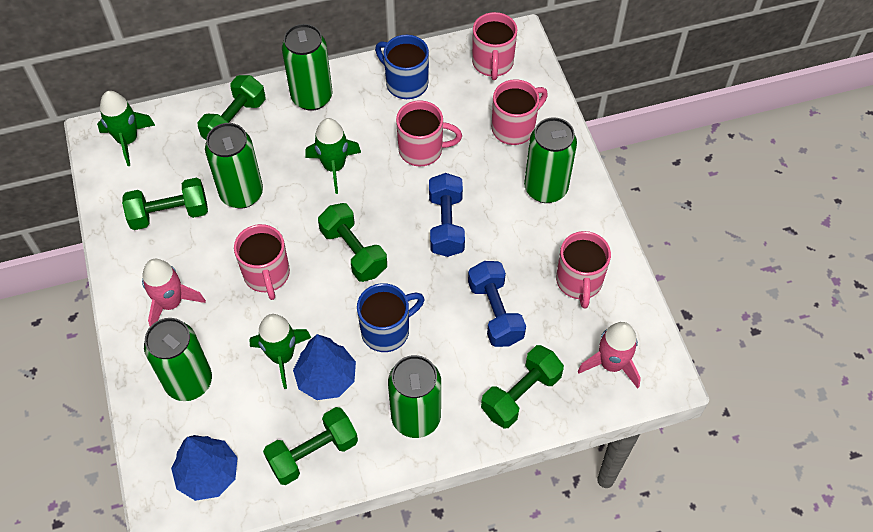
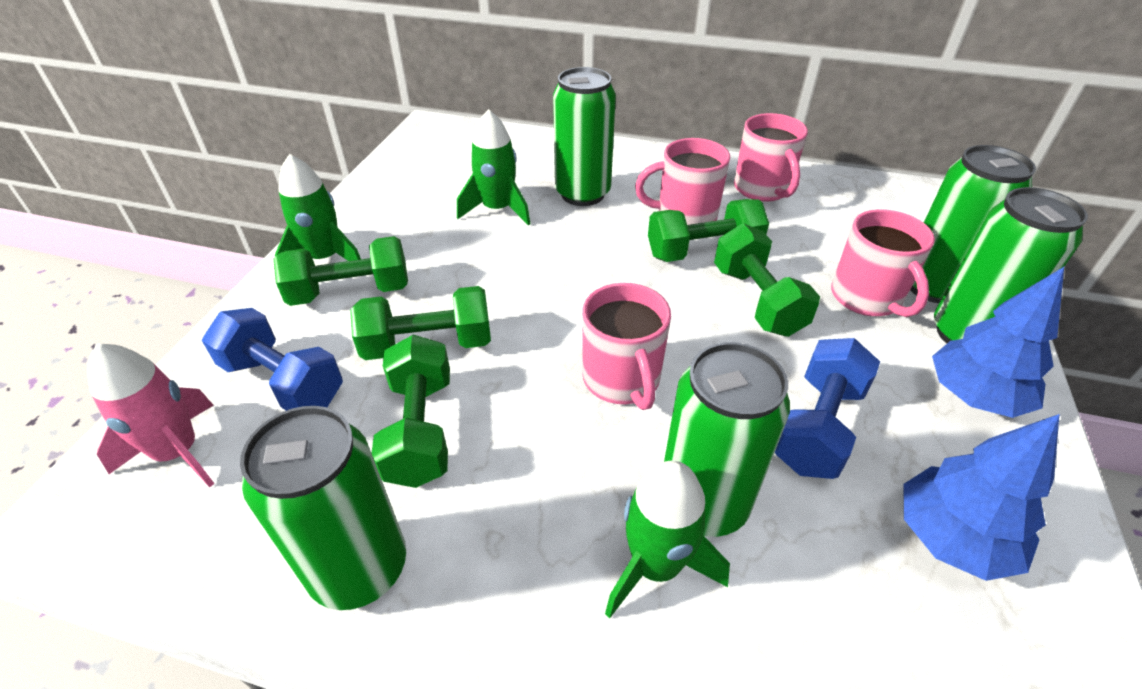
blue mug: 2 -> 0
pink mug: 5 -> 4
pink rocket: 2 -> 1

